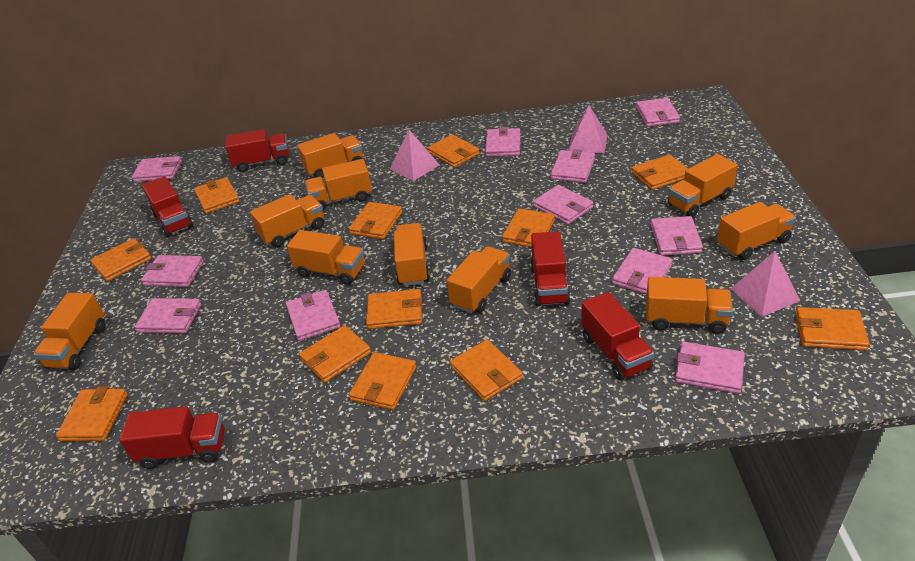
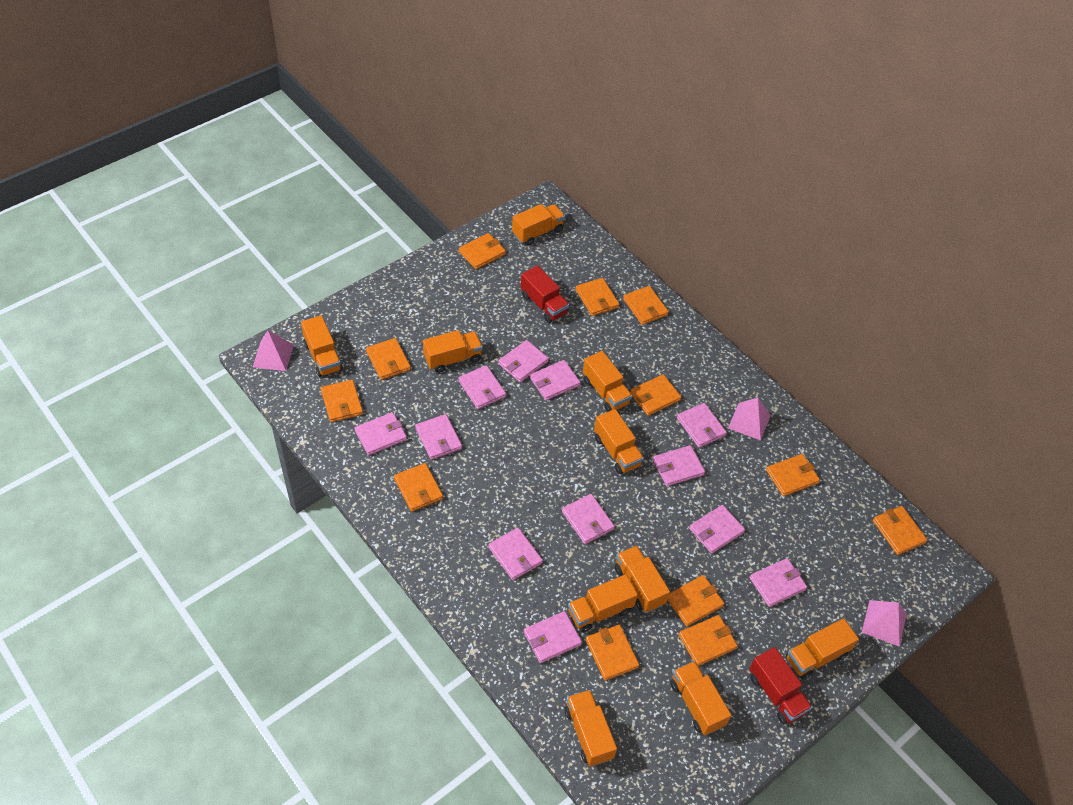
pink wallet: 11 -> 12
red truck: 5 -> 2

